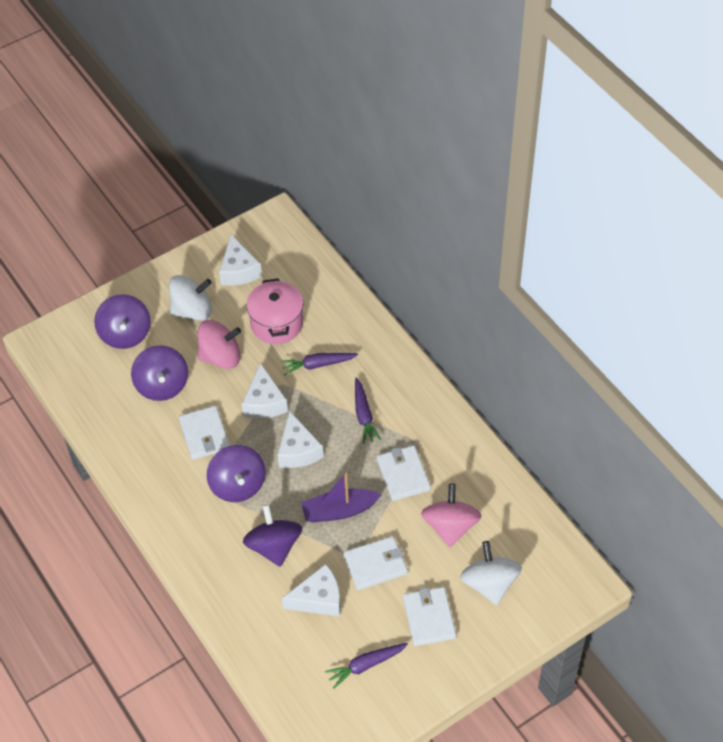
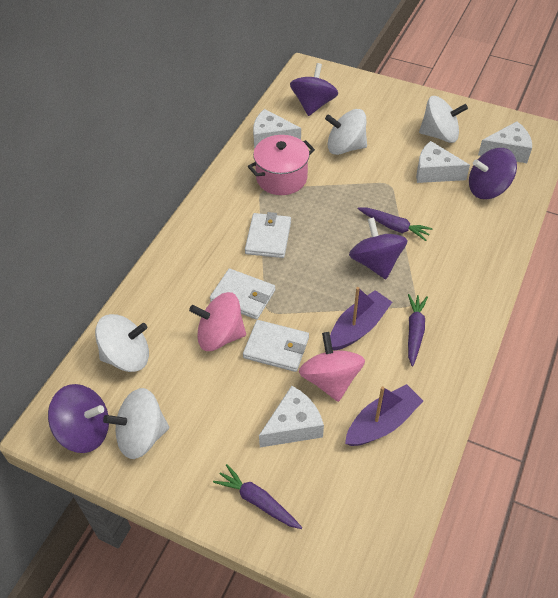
purple boat: 1 -> 2
white spinning top: 2 -> 4
white wallet: 4 -> 3

